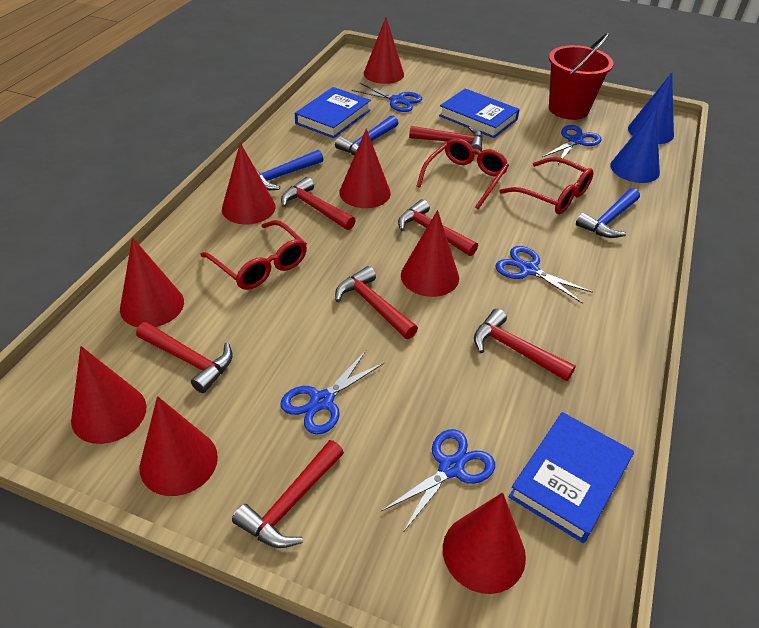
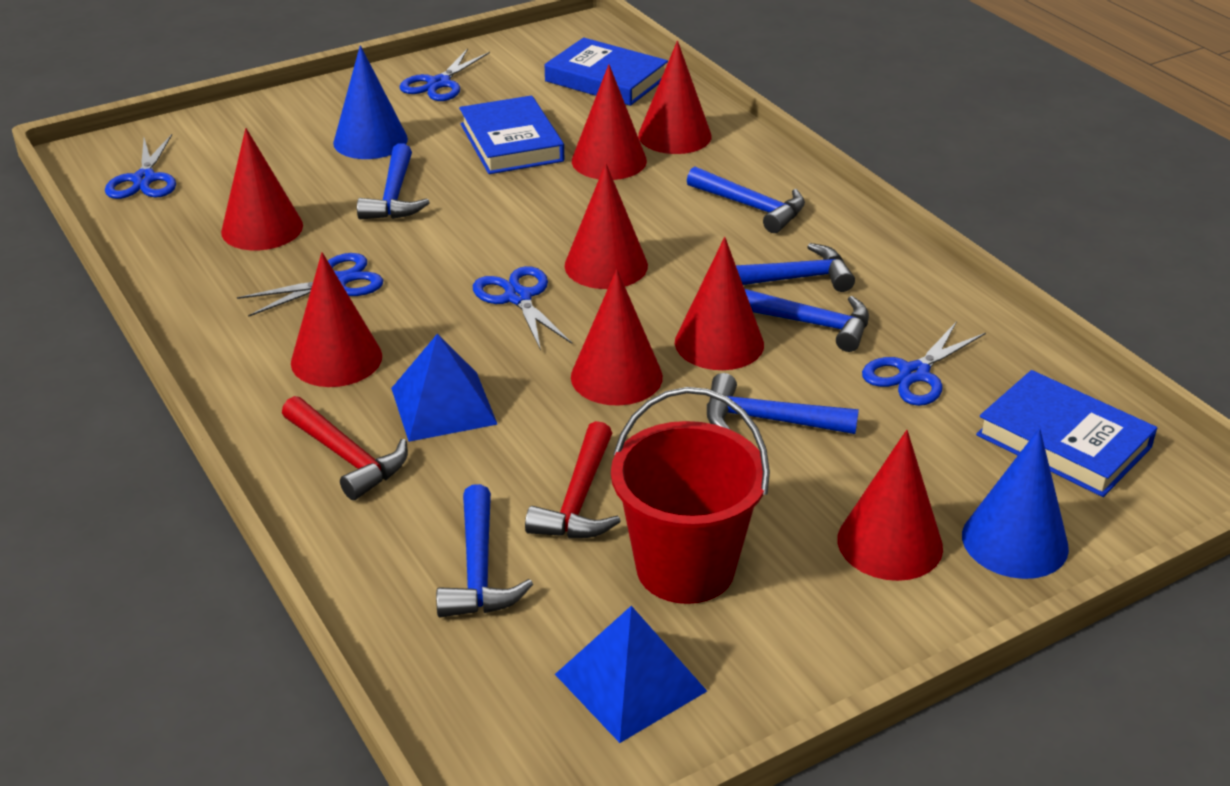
blue hammer: 3 -> 6
blue pyramid: 0 -> 2
red glasses: 3 -> 0
red hammer: 7 -> 2

